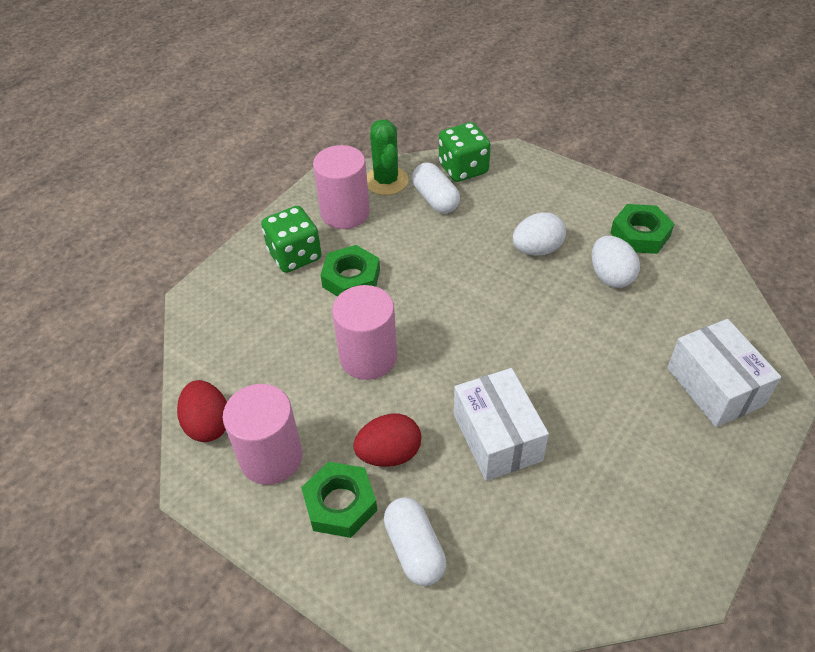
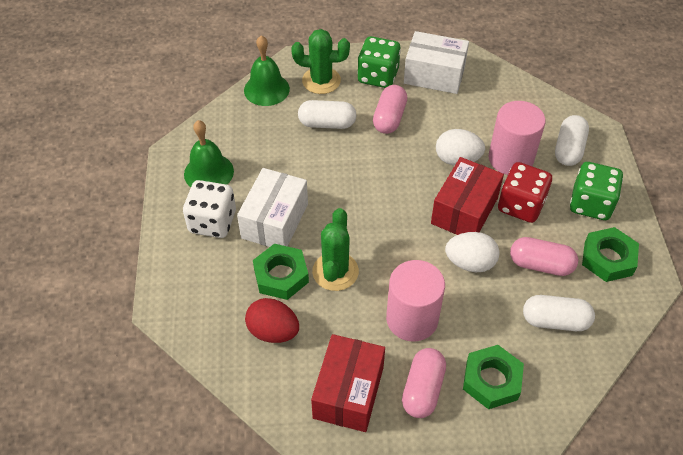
green bell: 0 -> 2
green cactus: 1 -> 2
pink capsule: 0 -> 3
pink cylinder: 3 -> 2
red box: 0 -> 2
red dice: 0 -> 1
red egg: 2 -> 1
white capsule: 2 -> 3
white dice: 0 -> 1

